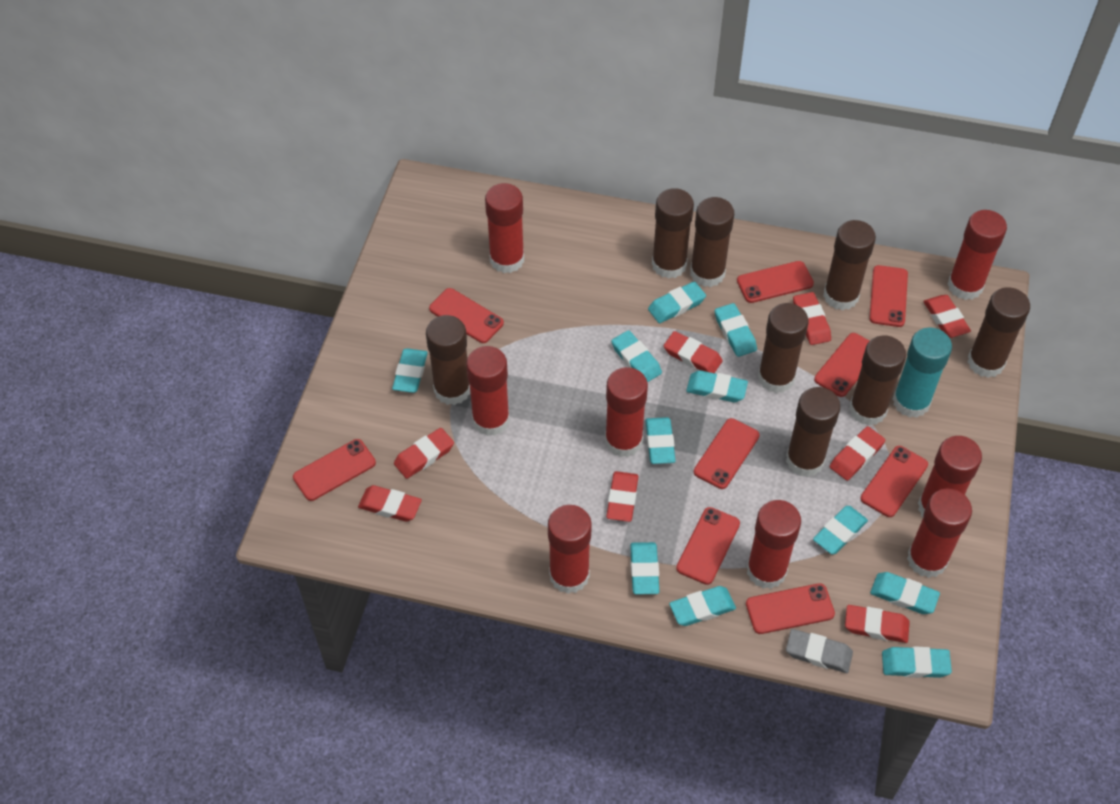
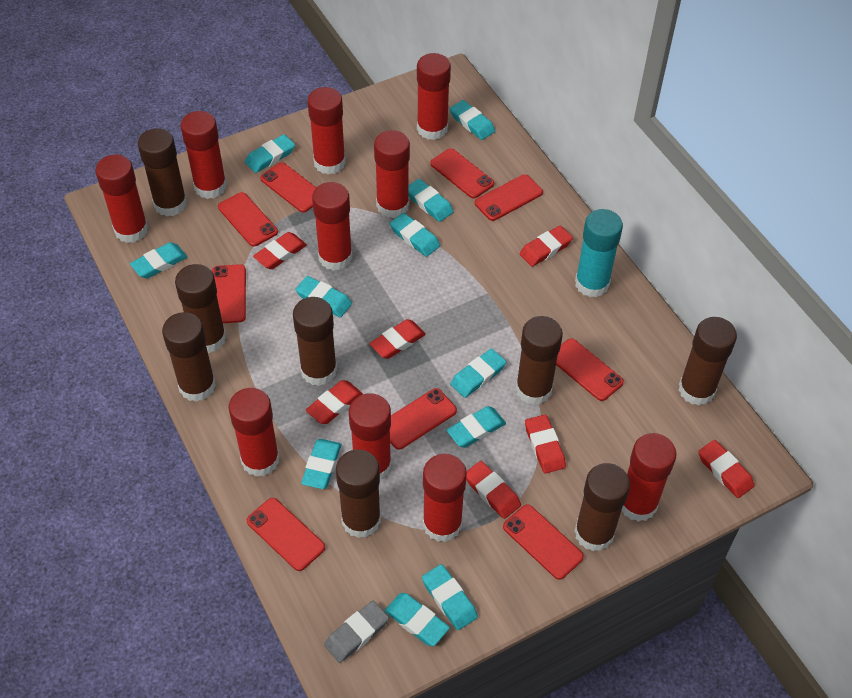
red eraser: 8 -> 7
red glue stick: 8 -> 10

